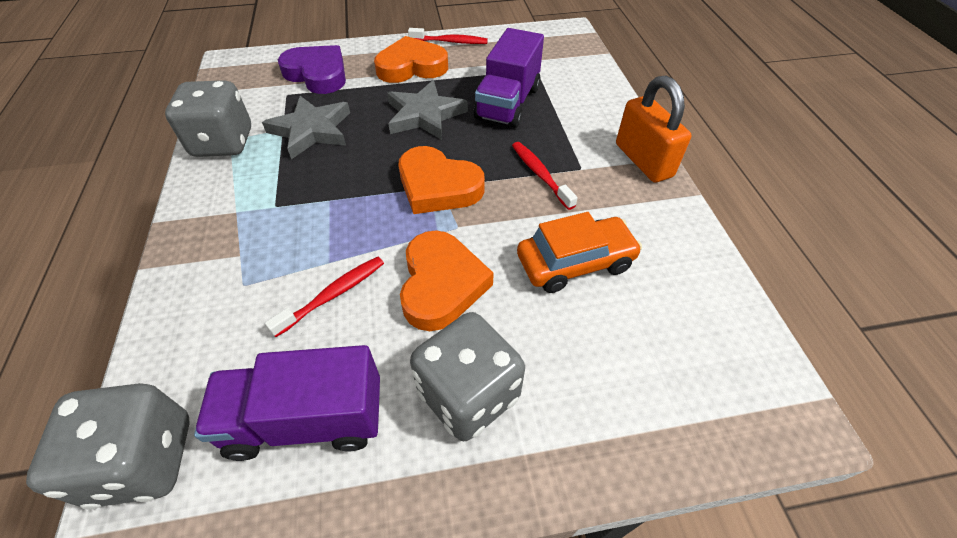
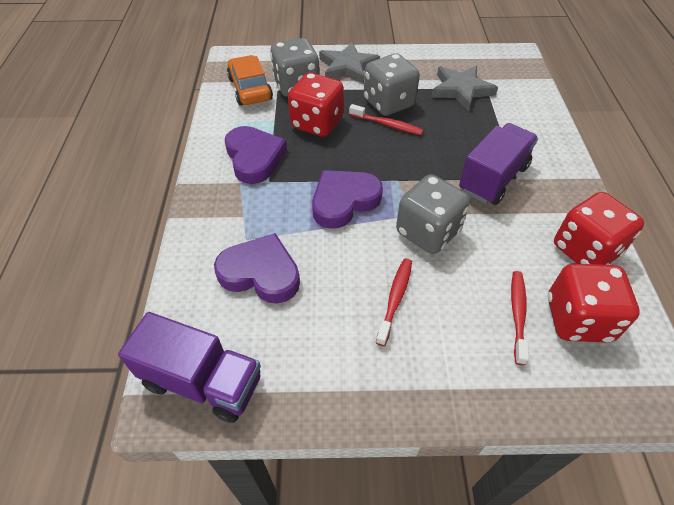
orange heart: 3 -> 0
orange padlock: 1 -> 0
purple heart: 1 -> 3
red dice: 0 -> 3

